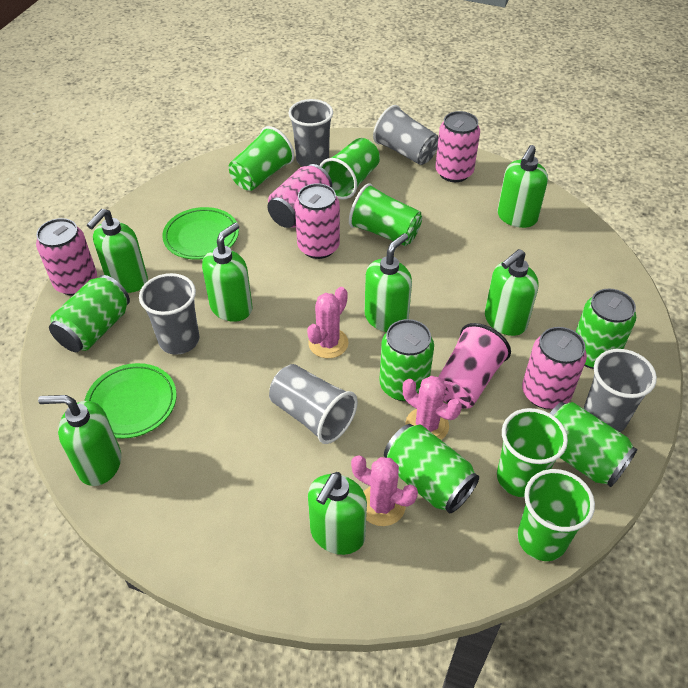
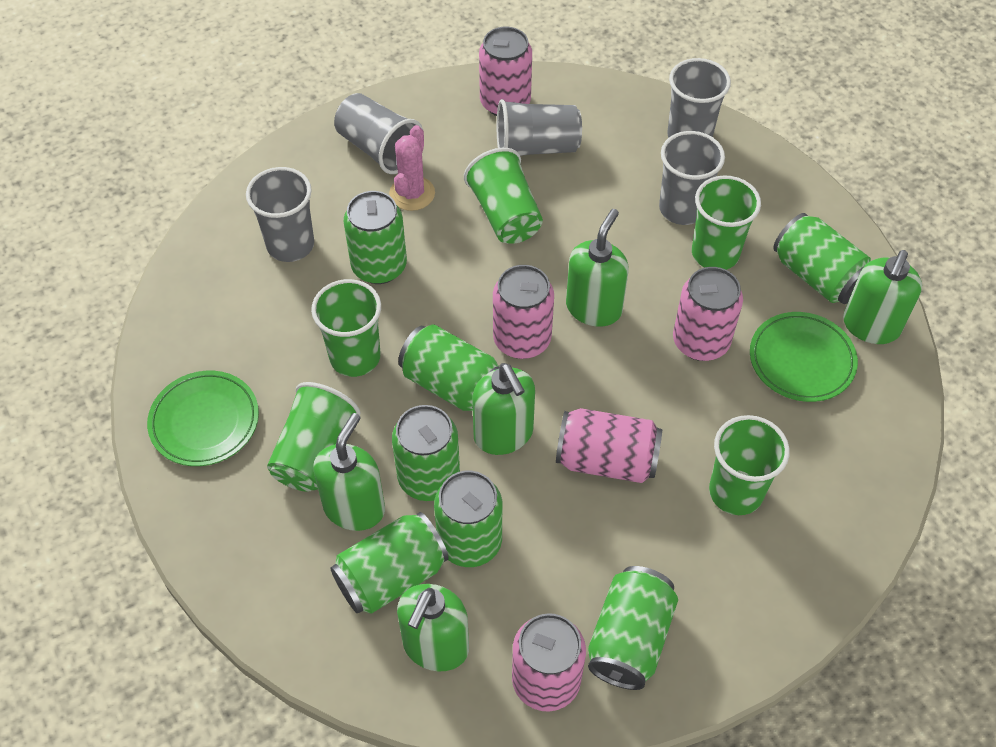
green can: 5 -> 7
green soap dispenser: 7 -> 5
pink cactus: 3 -> 1
pink cup: 1 -> 0

